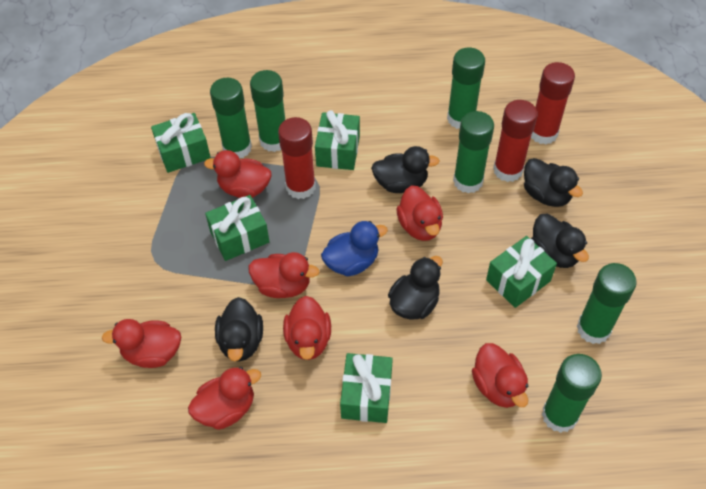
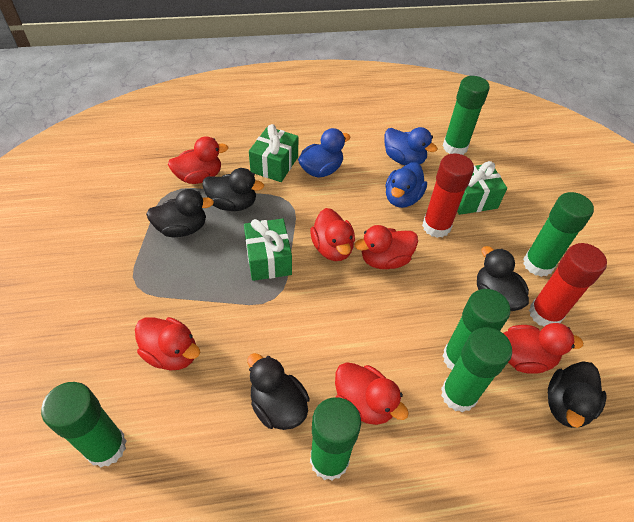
blue duck: 1 -> 3
green gift: 5 -> 3
red duck: 7 -> 6
red glue stick: 3 -> 2

